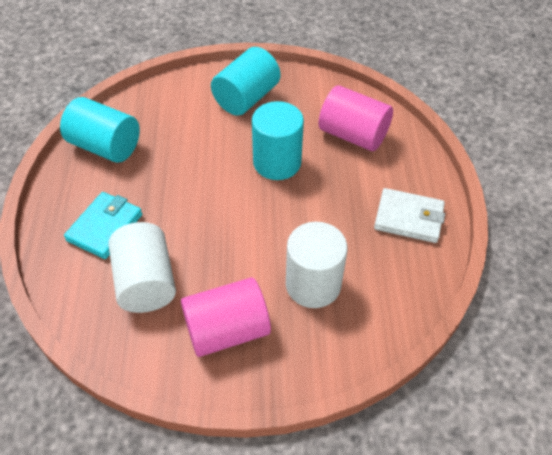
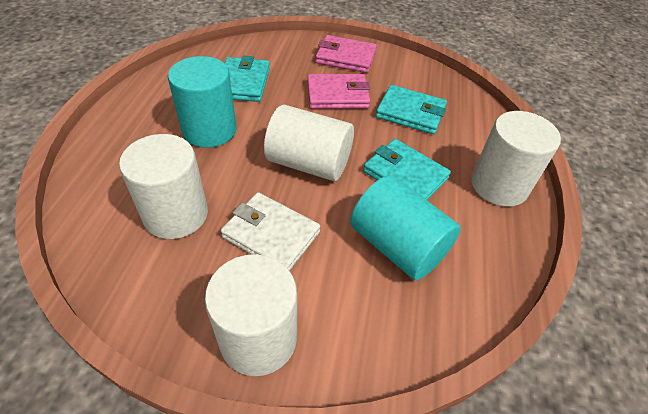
pink cylinder: 2 -> 0
pink wallet: 0 -> 2
turquoise cylinder: 3 -> 2
turquoise wallet: 1 -> 3
white cylinder: 2 -> 4

